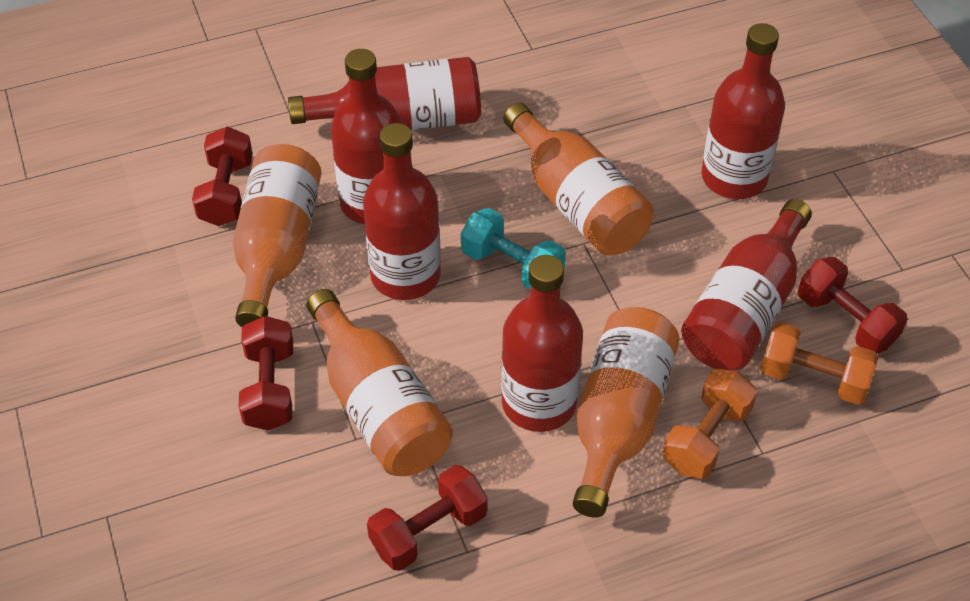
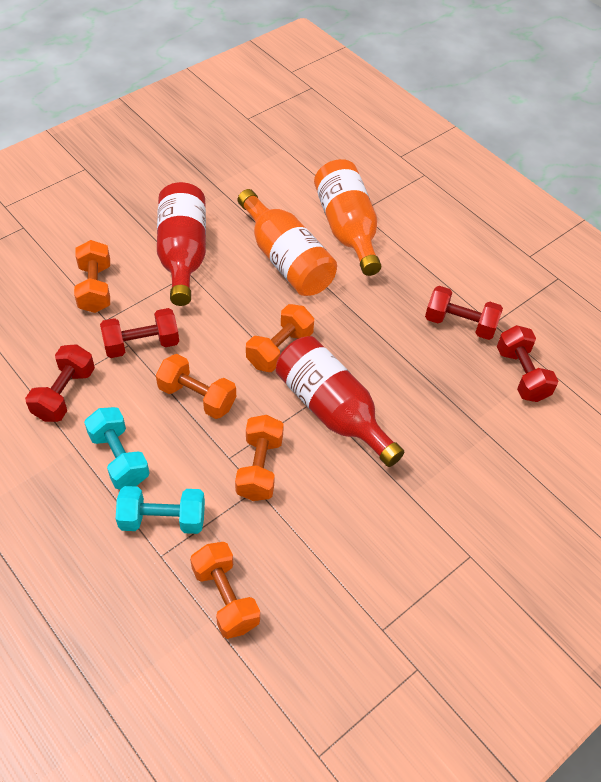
orange bottle: 4 -> 2
orange dumbbell: 2 -> 5
red bottle: 6 -> 2
turquoise dumbbell: 1 -> 2

